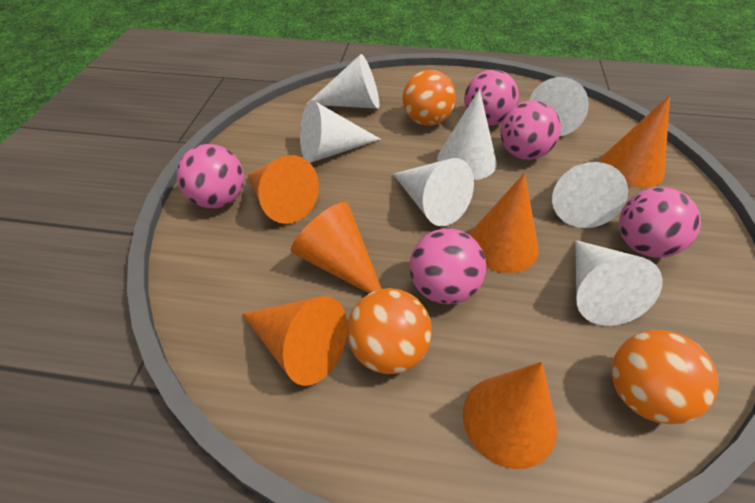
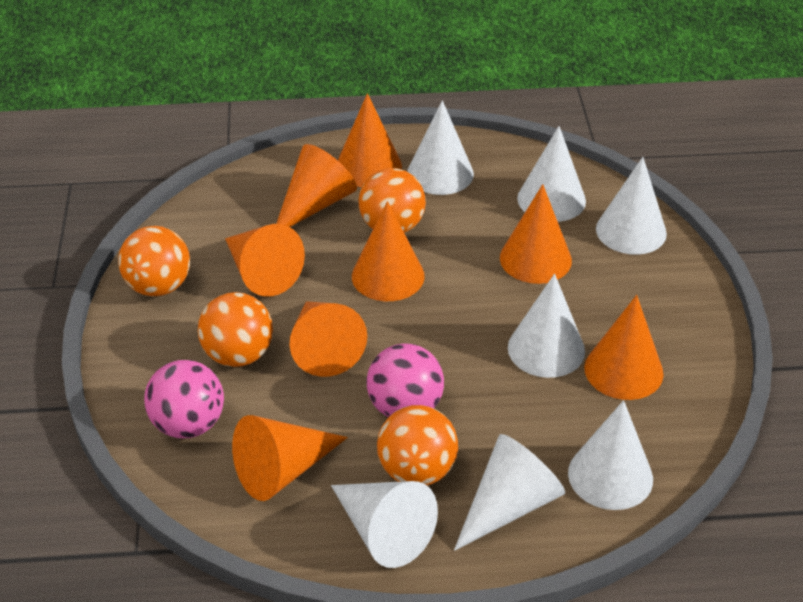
orange ball: 3 -> 4
orange cone: 6 -> 8
pink ball: 5 -> 2

